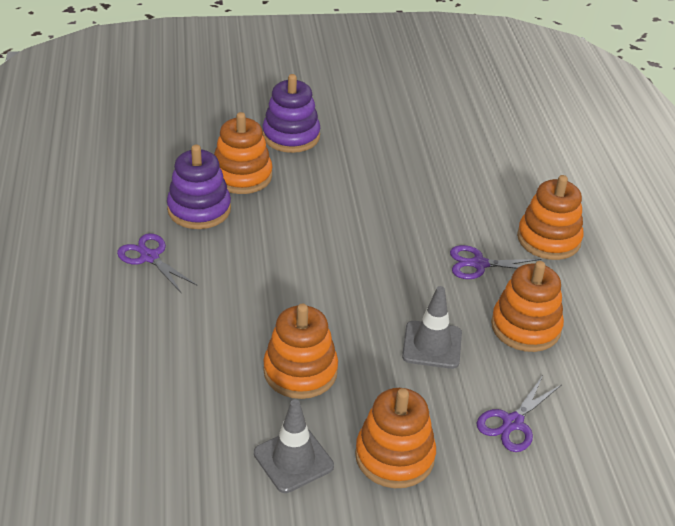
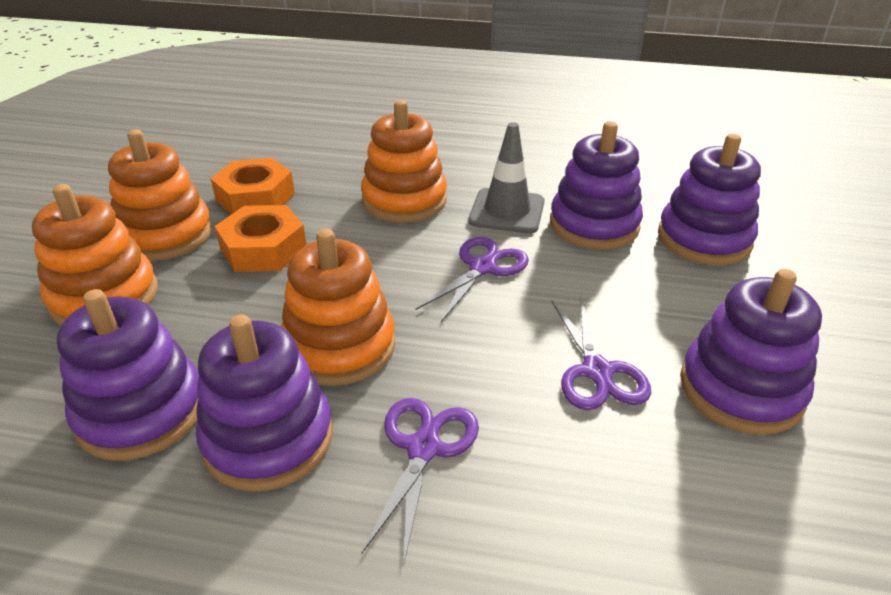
grey traffic cone: 2 -> 1
orange nut: 0 -> 2
orange stacking toy: 5 -> 4
purple stacking toy: 2 -> 5

